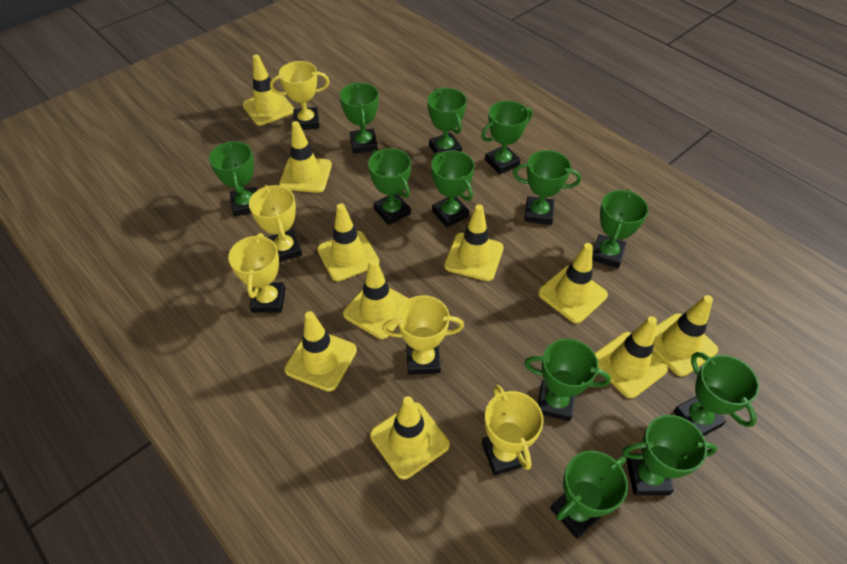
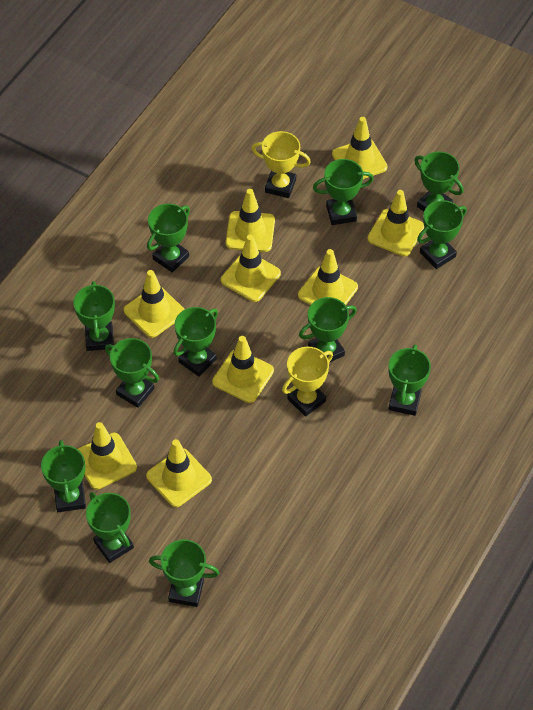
yellow traffic cone: 10 -> 9
yellow trophy: 5 -> 2

